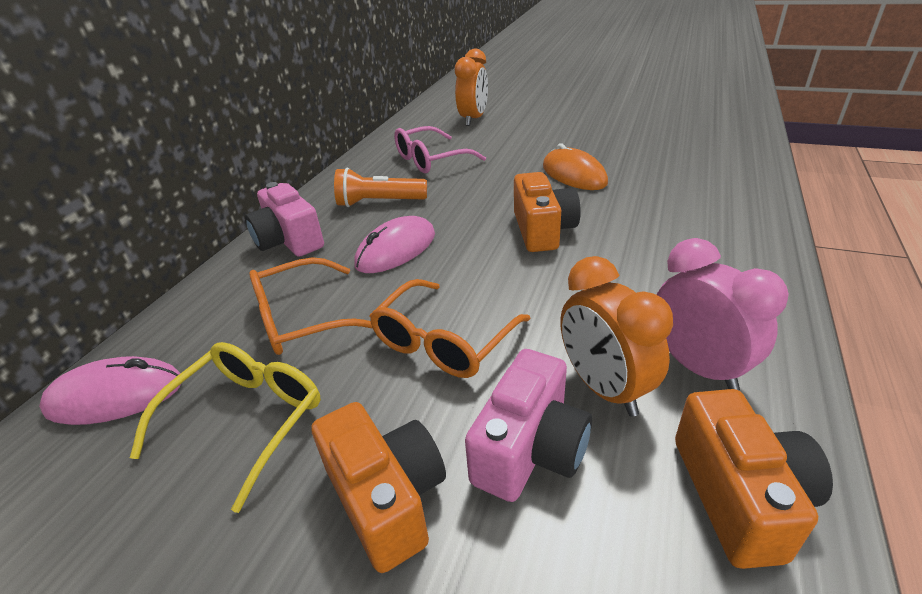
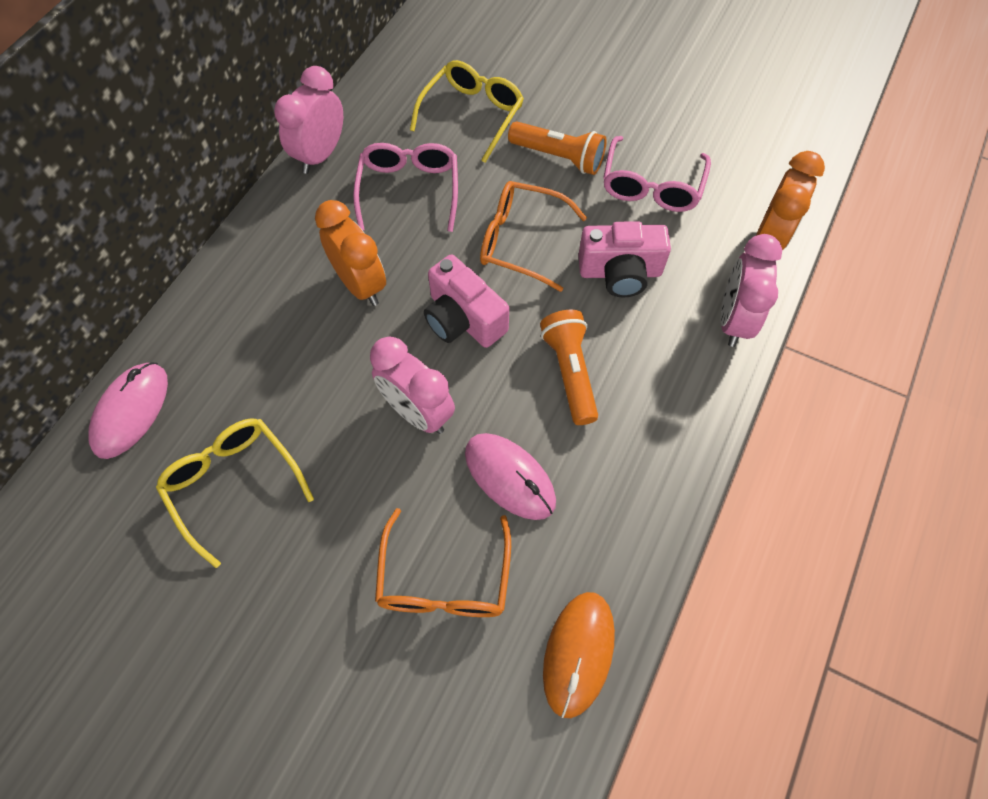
orange camera: 3 -> 0
orange flashlight: 1 -> 2
pink clock: 1 -> 3
pink glasses: 1 -> 2
yellow glasses: 1 -> 2

